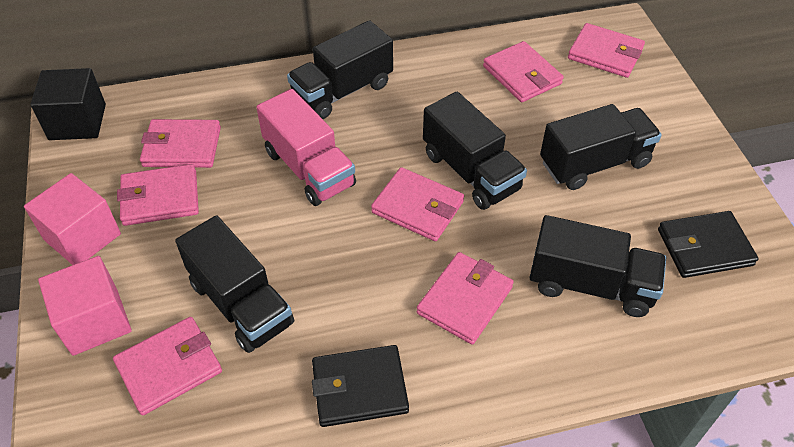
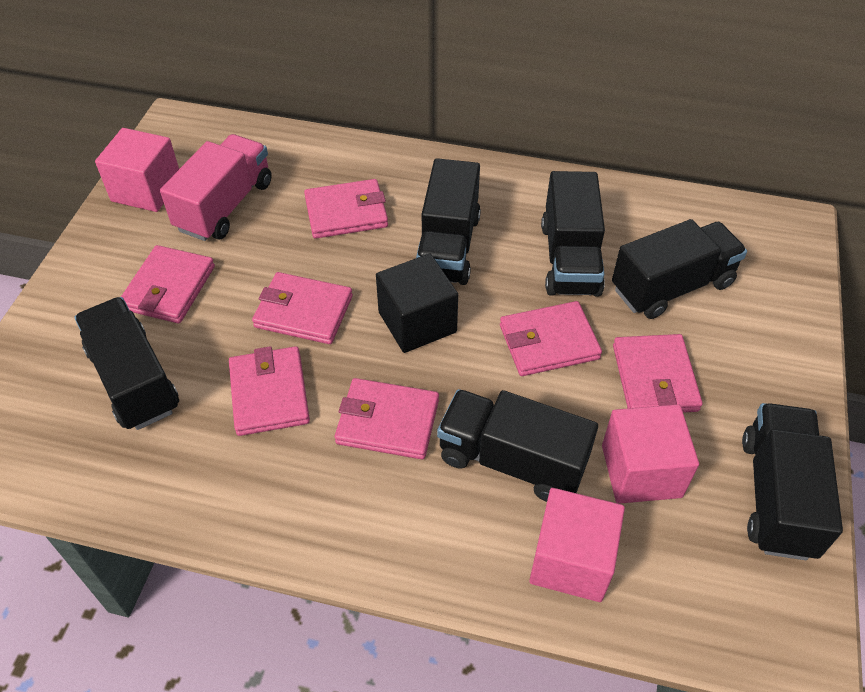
black truck: 5 -> 6
black wallet: 2 -> 0
pink cube: 2 -> 3

